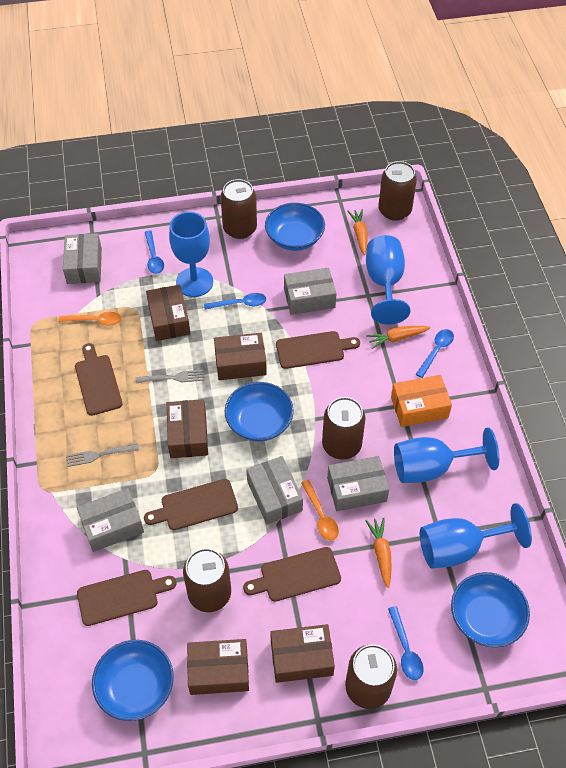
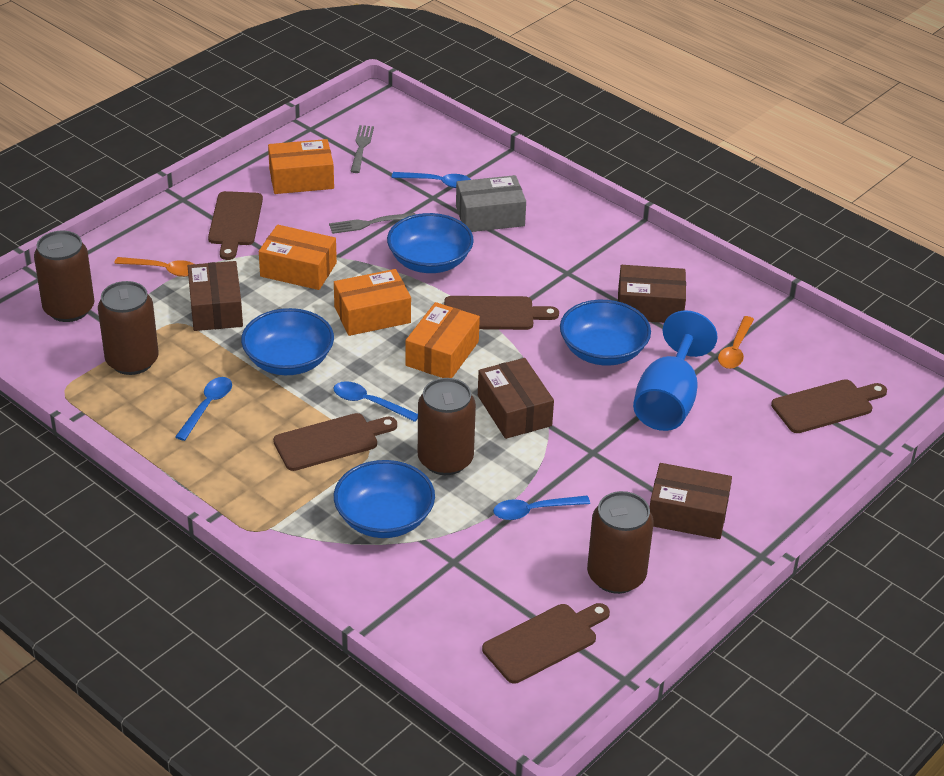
blue goblet: 4 -> 1
brown box: 5 -> 4
brown can: 5 -> 4
grey box: 5 -> 1
orange box: 1 -> 4
orange carrot: 3 -> 0

